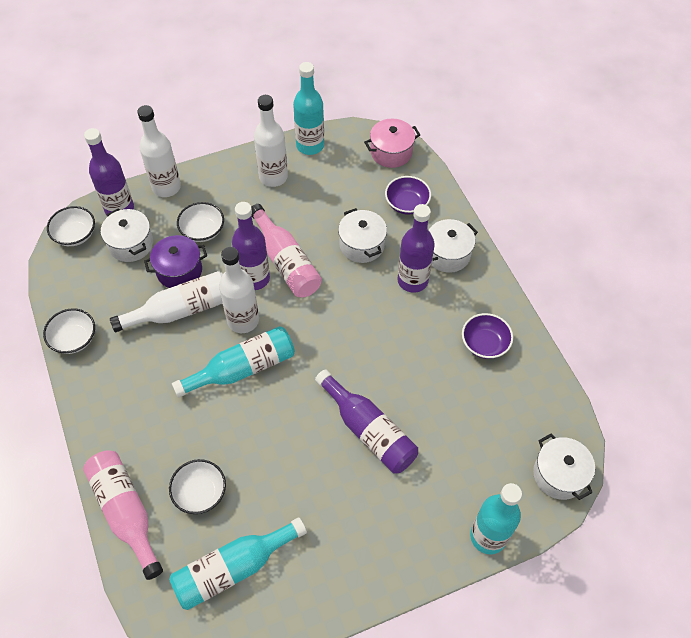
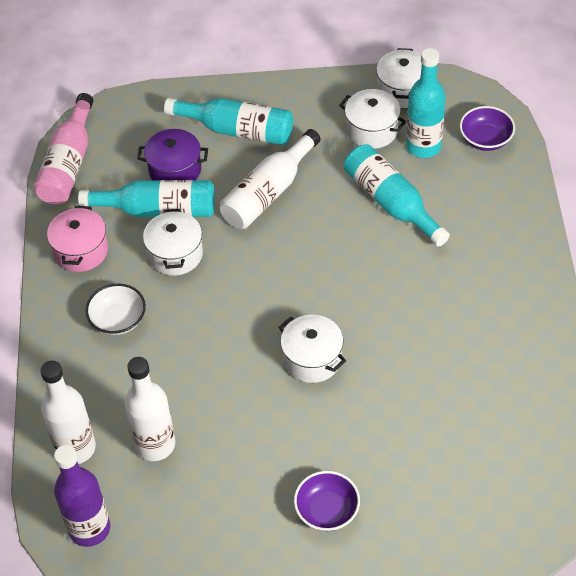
pink bottle: 2 -> 1
purple bottle: 4 -> 1
white bottle: 4 -> 3
white bowl: 4 -> 1

